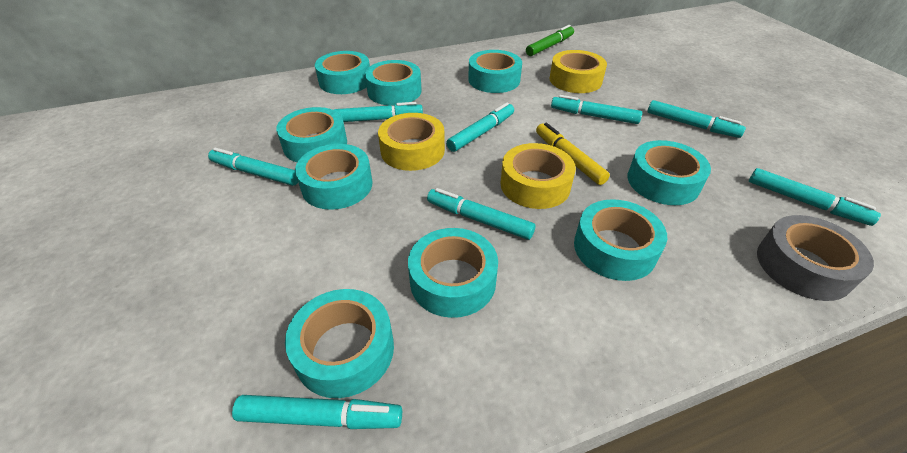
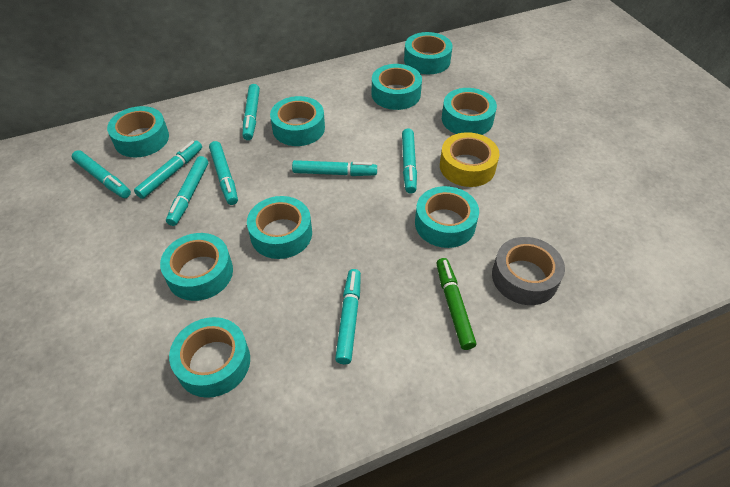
yellow marker: 1 -> 0
yellow tape: 3 -> 1

